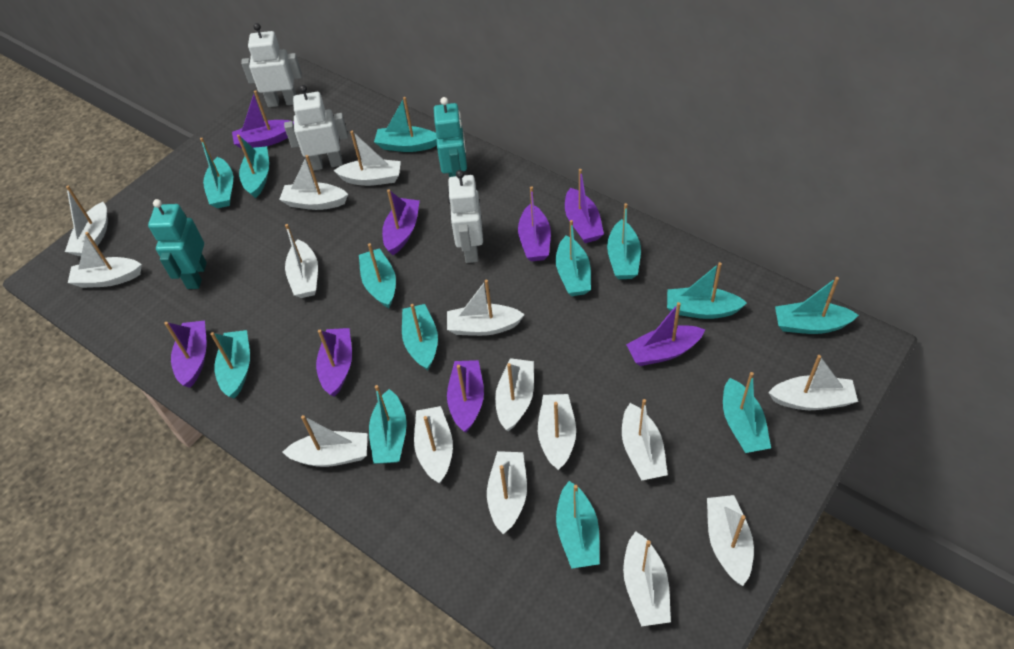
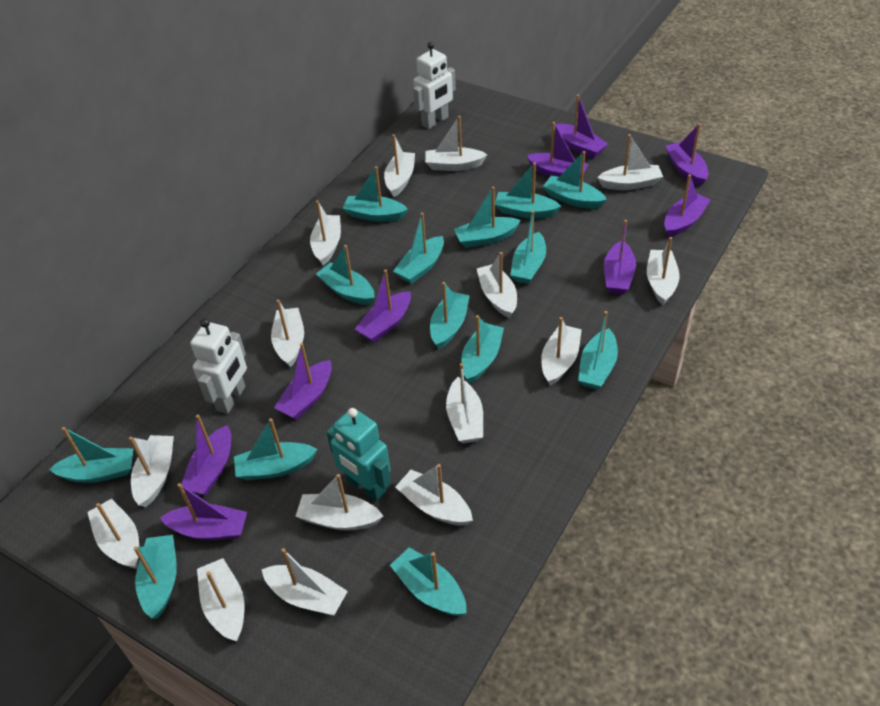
purple boat: 8 -> 9
turquoise boat: 13 -> 14
turquoise robot: 2 -> 1
white robot: 3 -> 2

